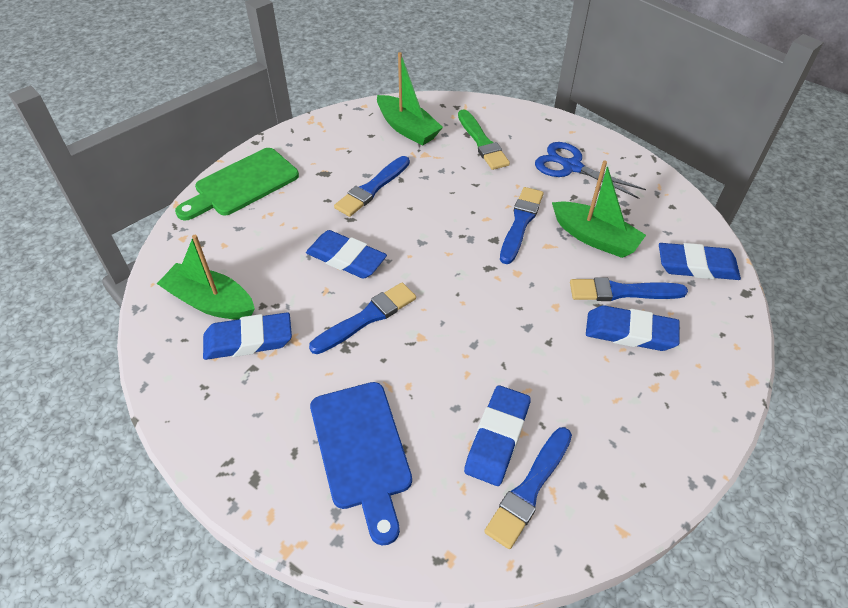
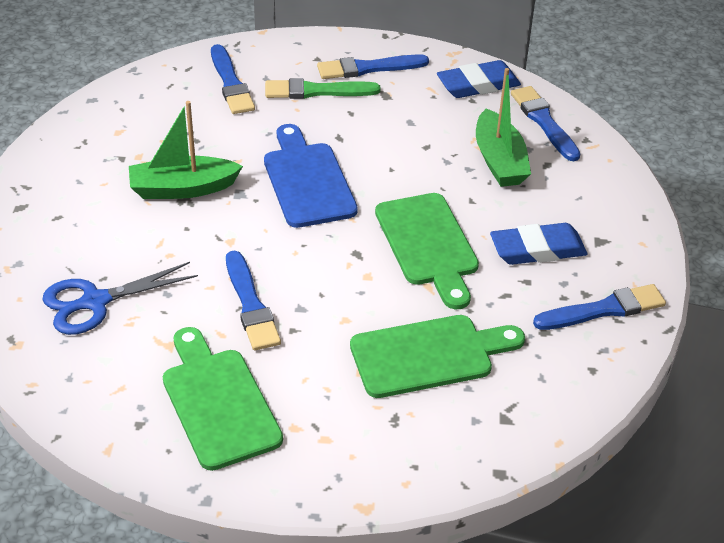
blue eraser: 5 -> 2
green boat: 3 -> 2
green cutting board: 1 -> 3

